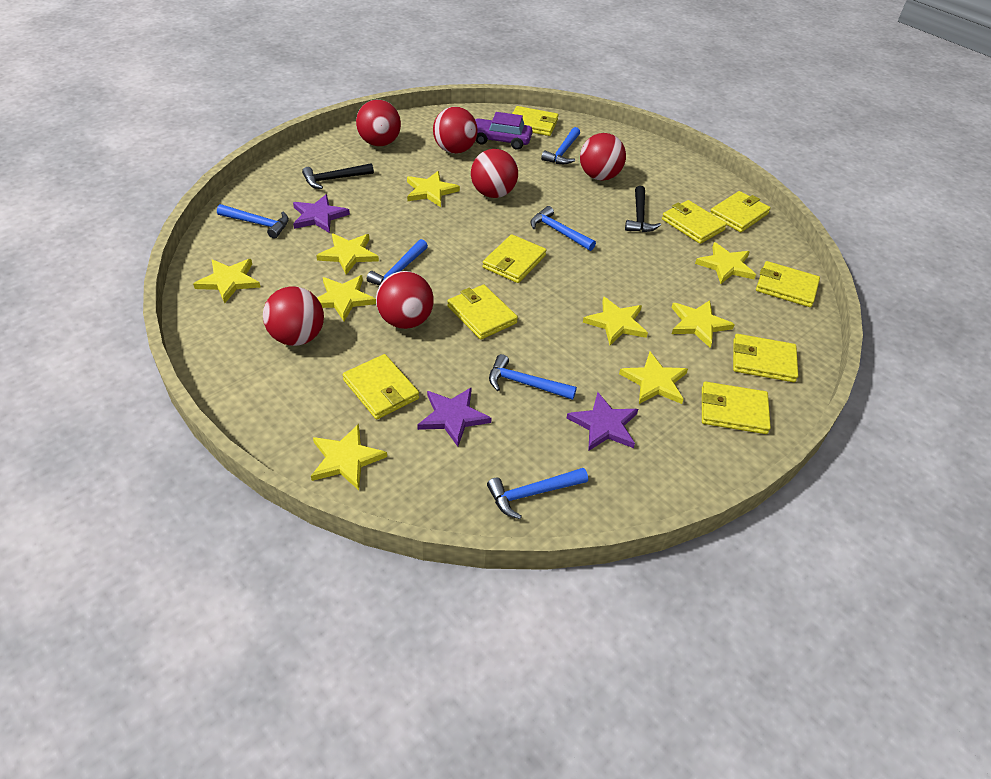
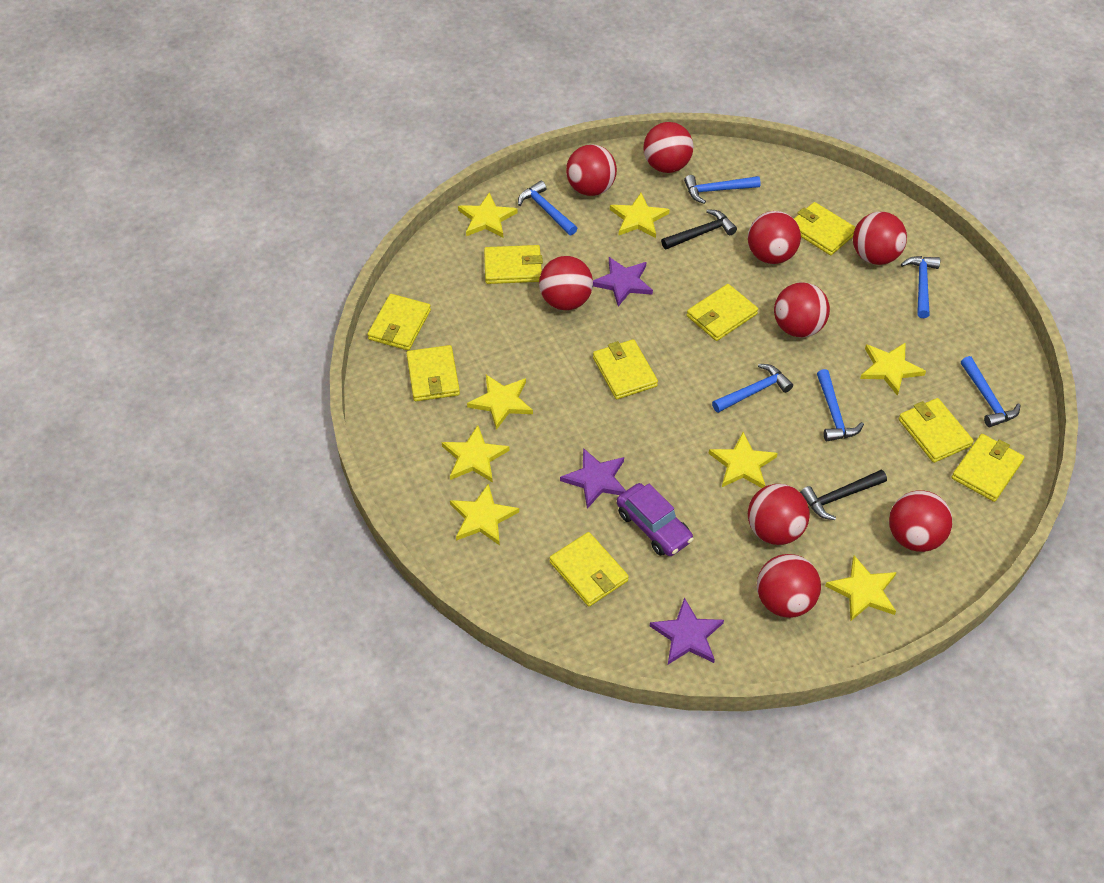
red ball: 6 -> 9
yellow star: 9 -> 8

